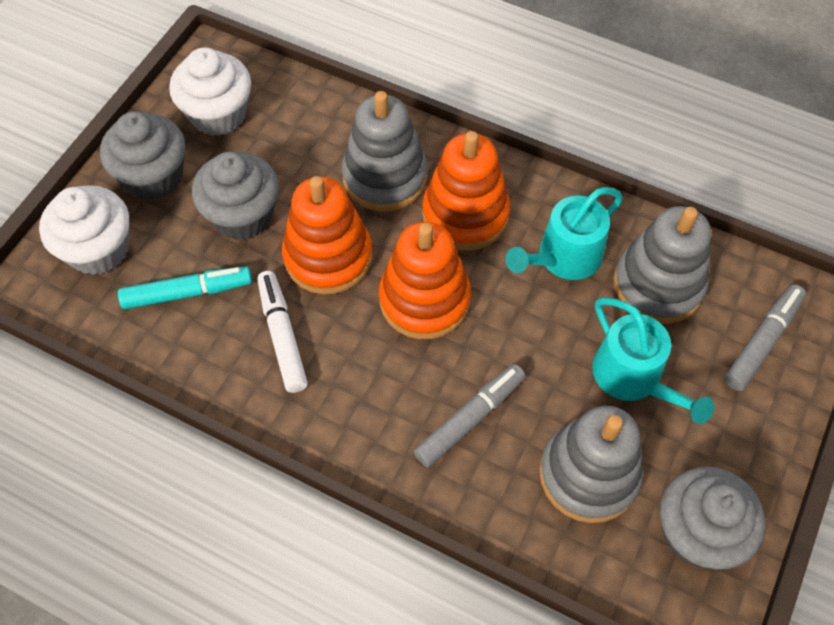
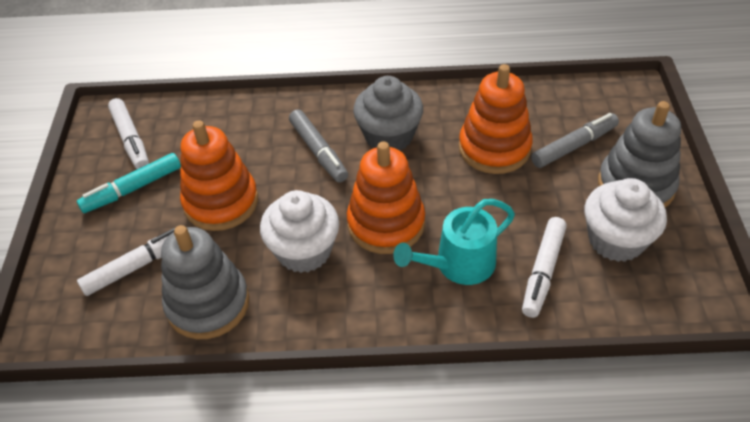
grey cupcake: 3 -> 1
grey stacking toy: 3 -> 2
turquoise watering can: 2 -> 1
white marker: 1 -> 3

